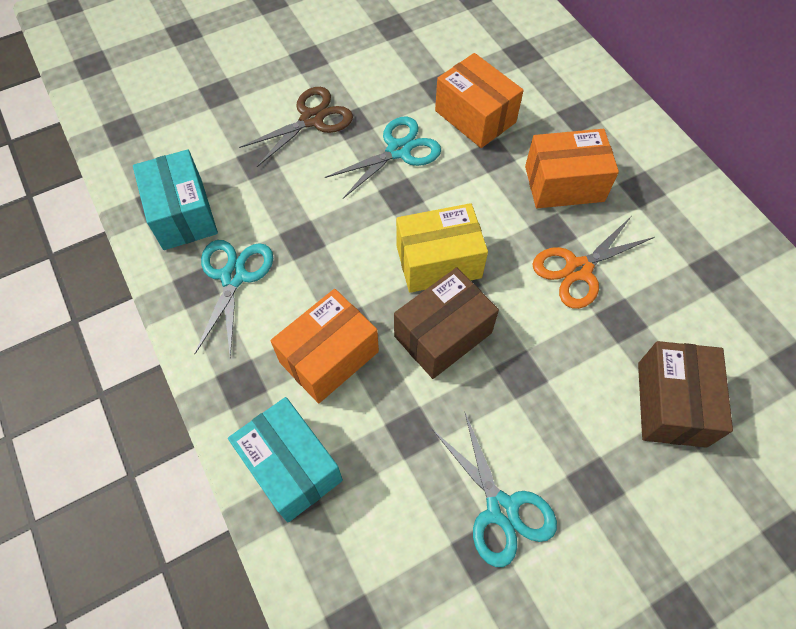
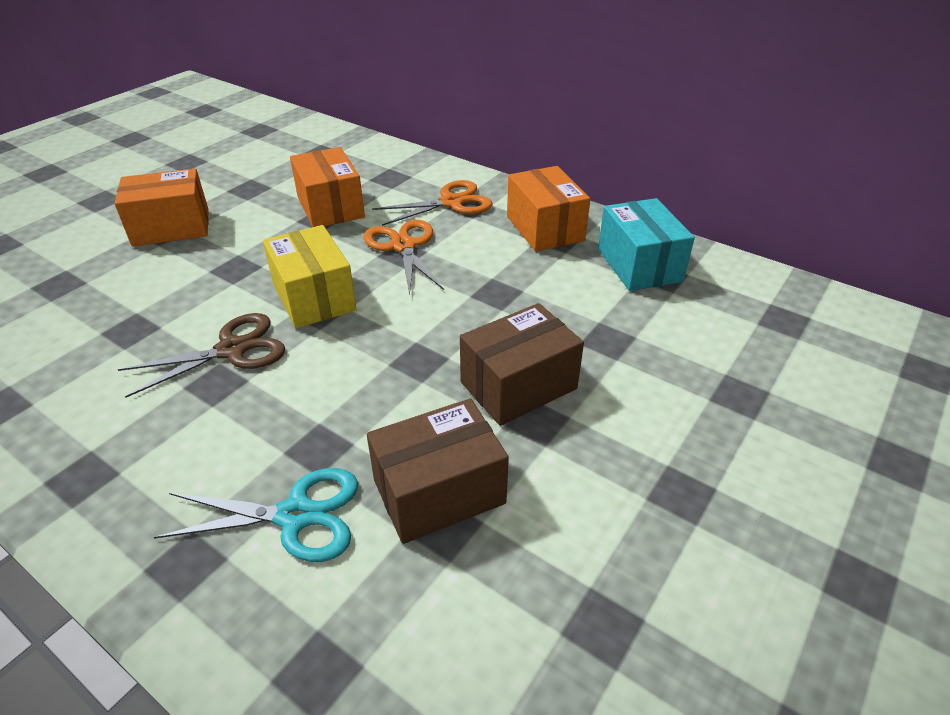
orange scissors: 1 -> 2
turquoise box: 2 -> 1
turquoise scissors: 3 -> 1

